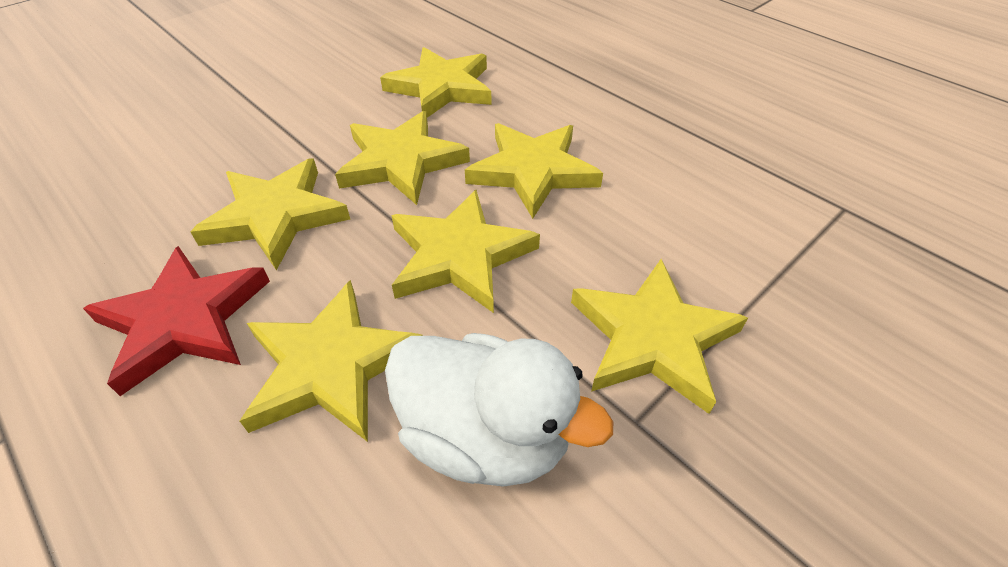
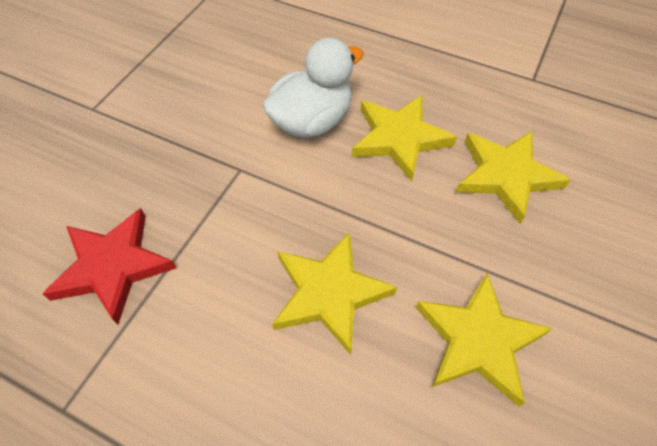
yellow star: 7 -> 4

